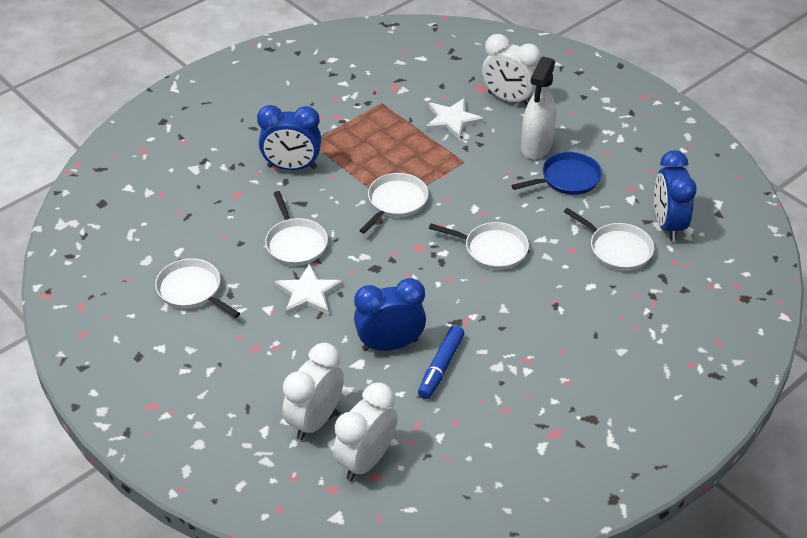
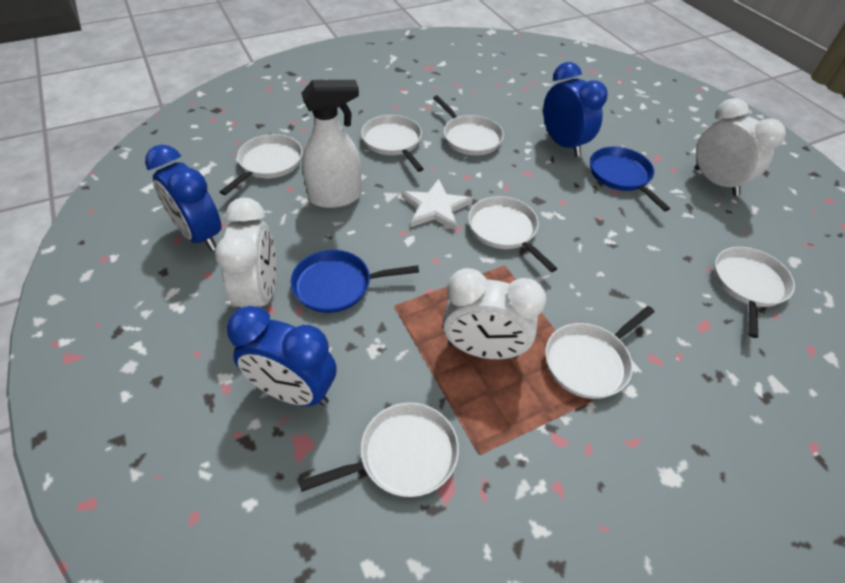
blue marker: 1 -> 0
blue pan: 1 -> 2
white pan: 5 -> 7
white star: 2 -> 1

